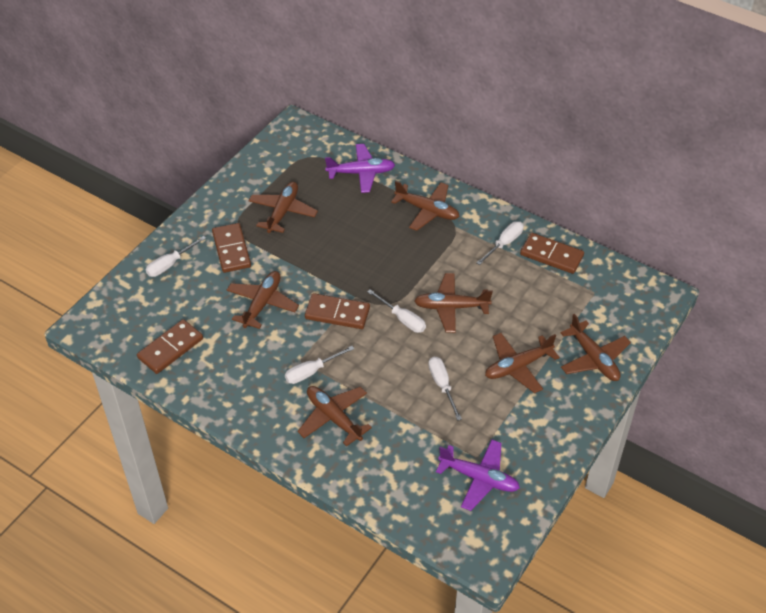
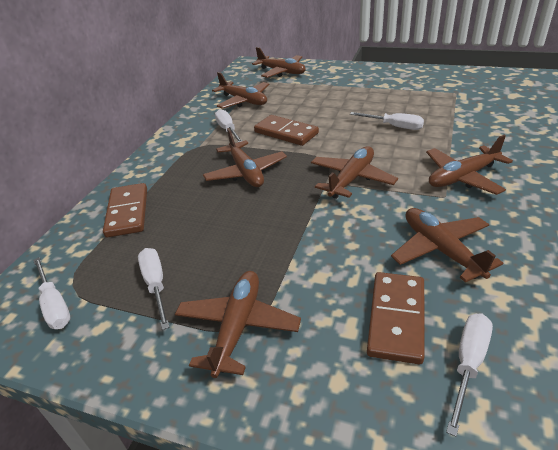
brown domino: 4 -> 3
purple plane: 2 -> 0

